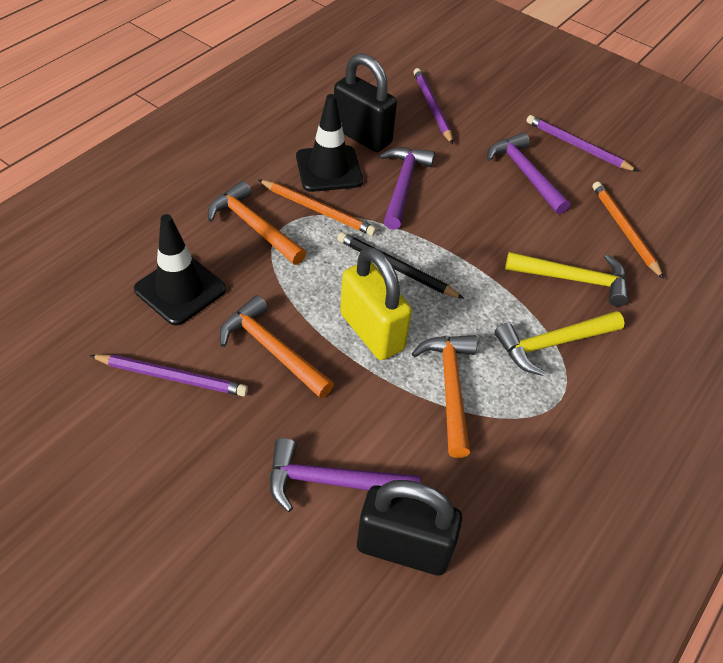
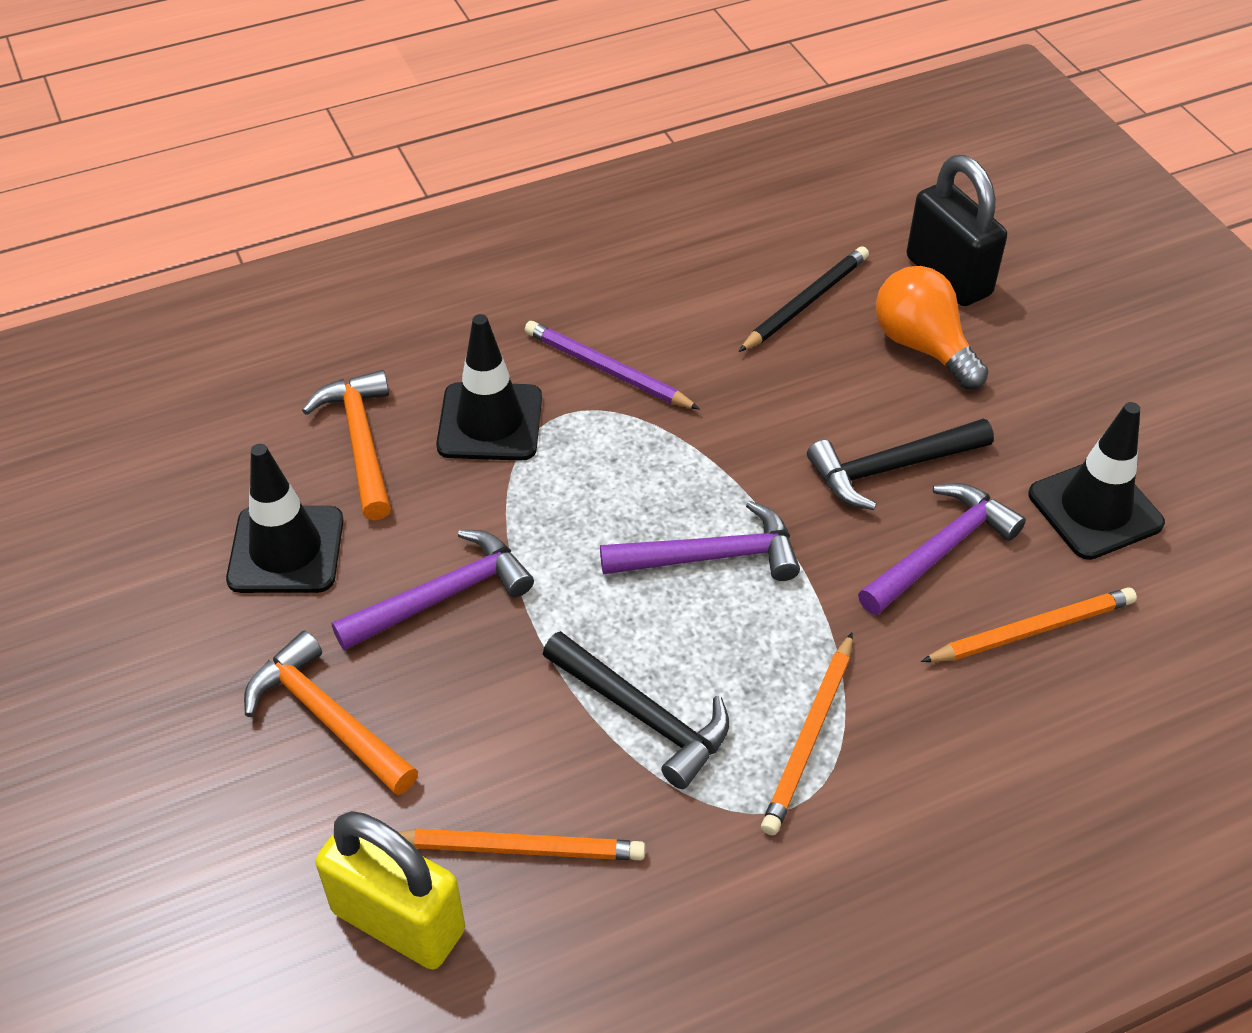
black hammer: 0 -> 2
black padlock: 2 -> 1
black traffic cone: 2 -> 3
orange hammer: 3 -> 2
orange light bulb: 0 -> 1
orange pencil: 2 -> 3
purple pencil: 3 -> 1
yellow hammer: 2 -> 0

